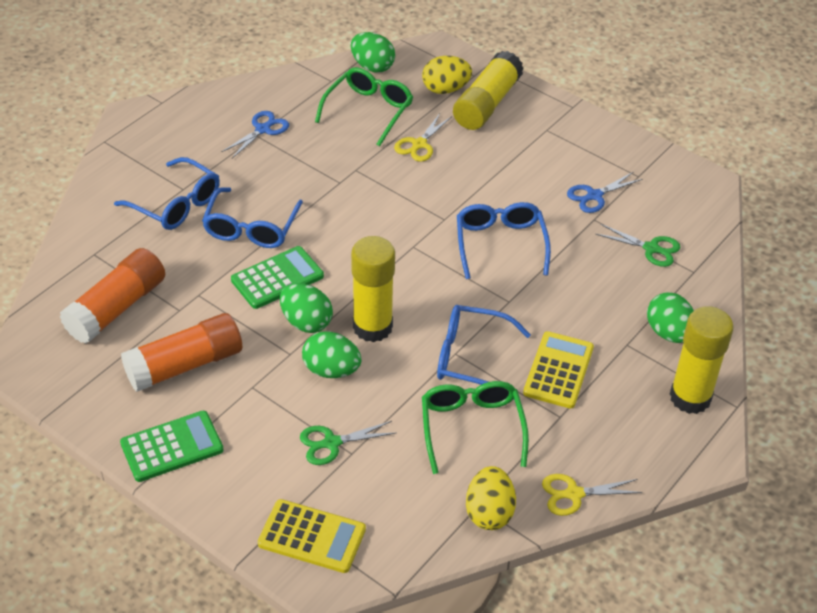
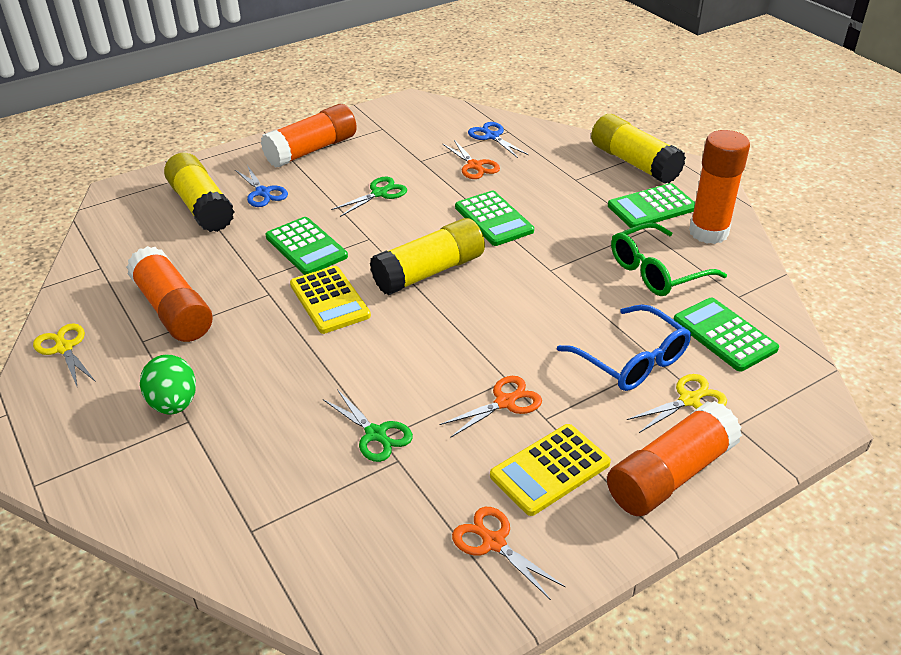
blue glasses: 4 -> 1
green calculator: 2 -> 4
green egg: 4 -> 1
green glasses: 2 -> 1
orange glue stick: 2 -> 4
orange scissors: 0 -> 3
yellow egg: 2 -> 0

